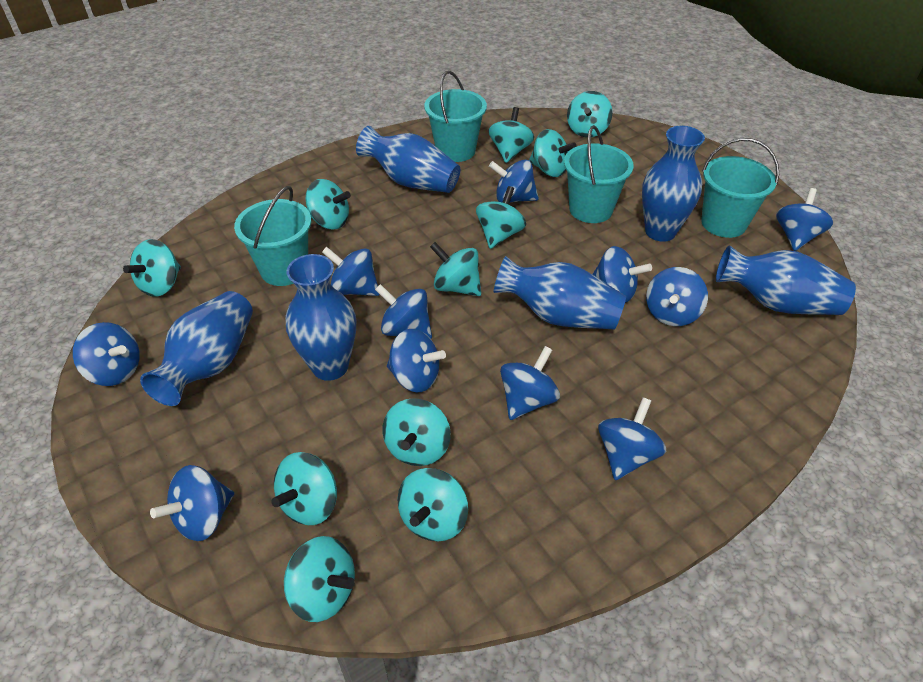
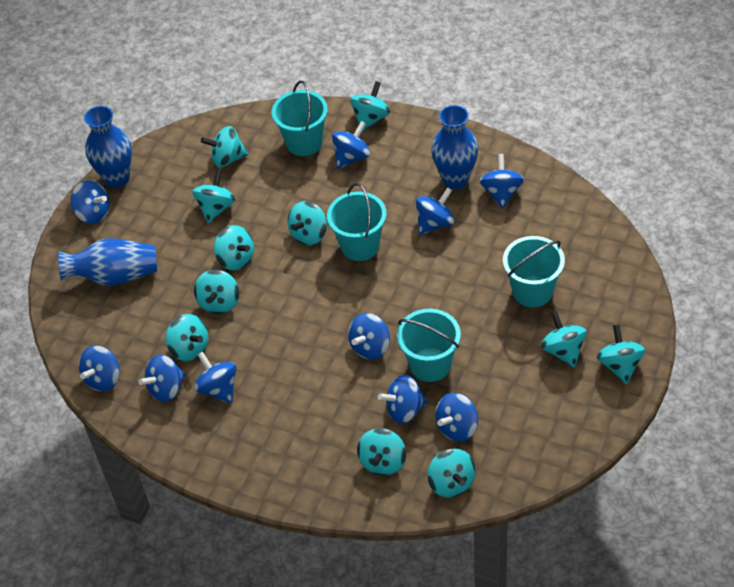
blue spinning top: 11 -> 10
blue vase: 6 -> 3

